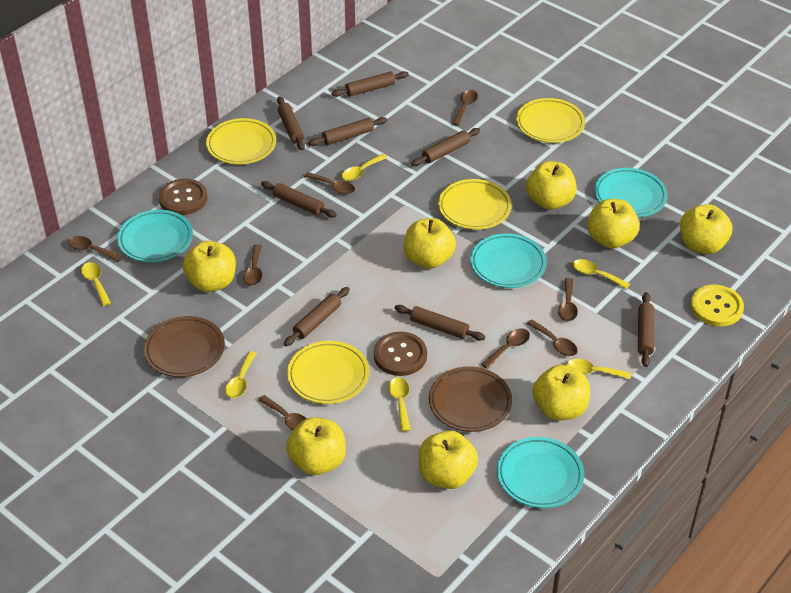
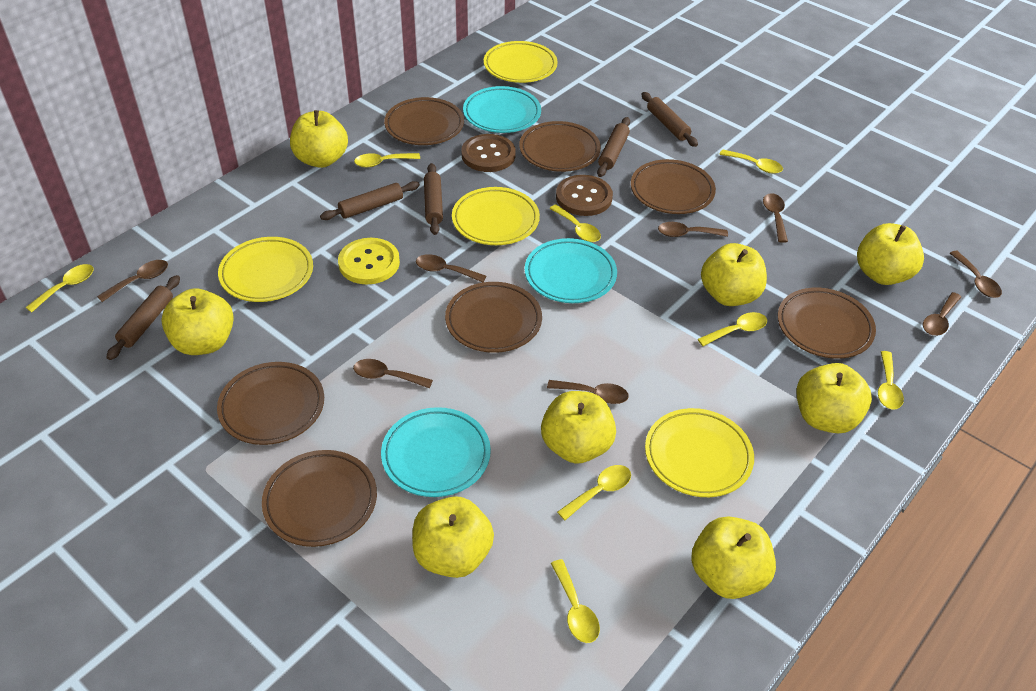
brown plate: 2 -> 7
brown rolling pin: 8 -> 5
turquoise plate: 4 -> 3
yellow spoon: 6 -> 8

